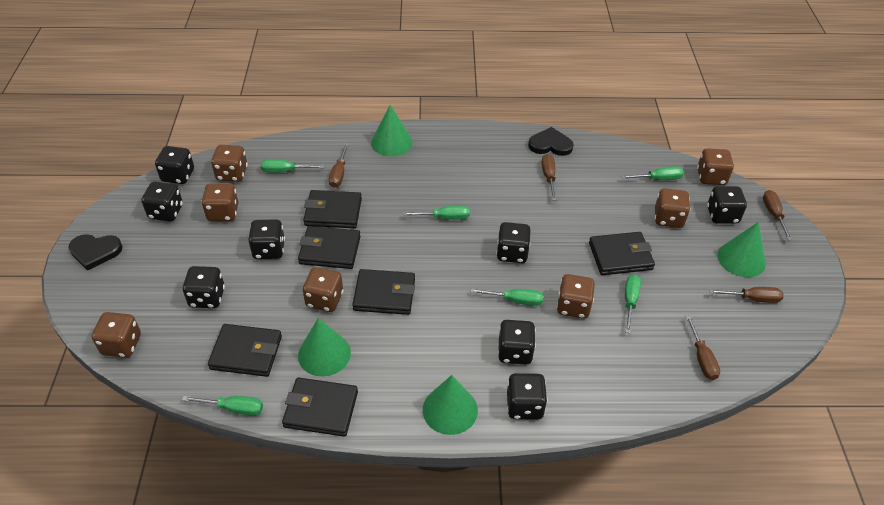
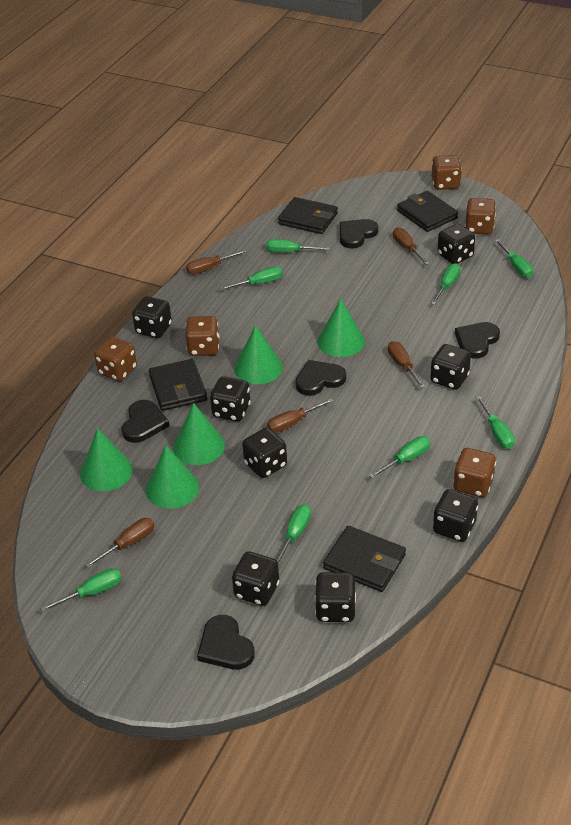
black heart: 2 -> 5
black wallet: 6 -> 4
brown dice: 7 -> 5
green cone: 4 -> 5
green screwdriver: 6 -> 8

